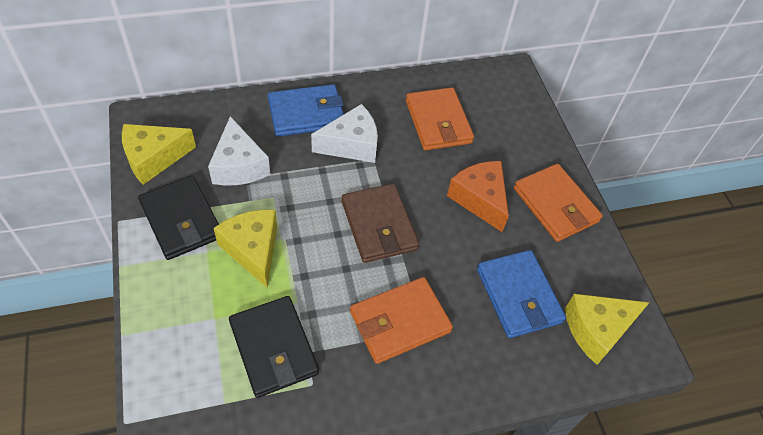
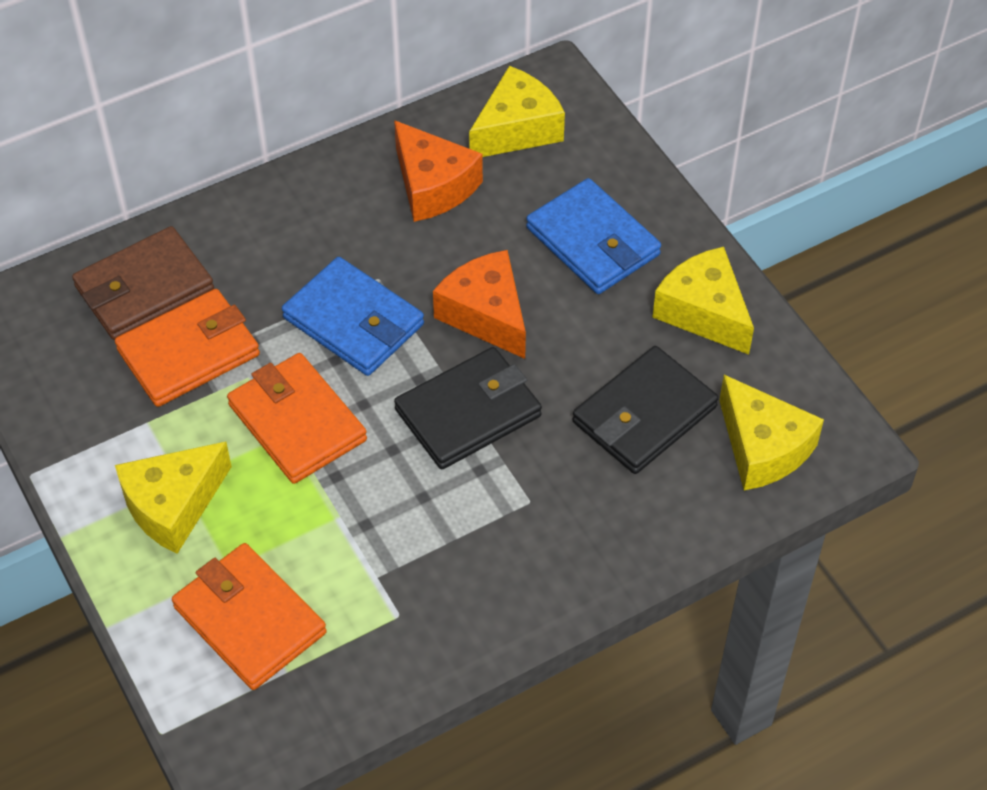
orange cheese: 1 -> 2
white cheese: 2 -> 0
yellow cheese: 3 -> 4

